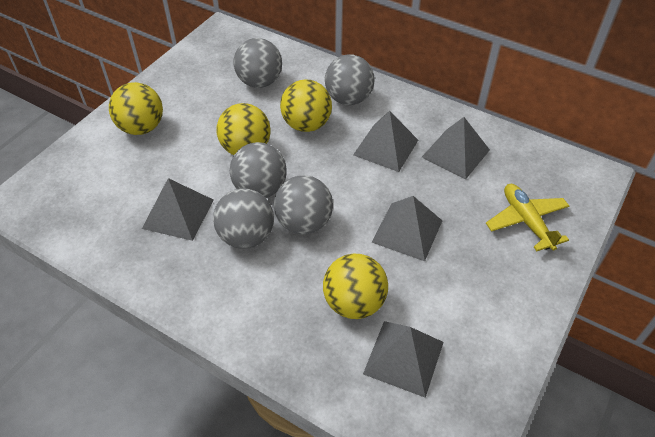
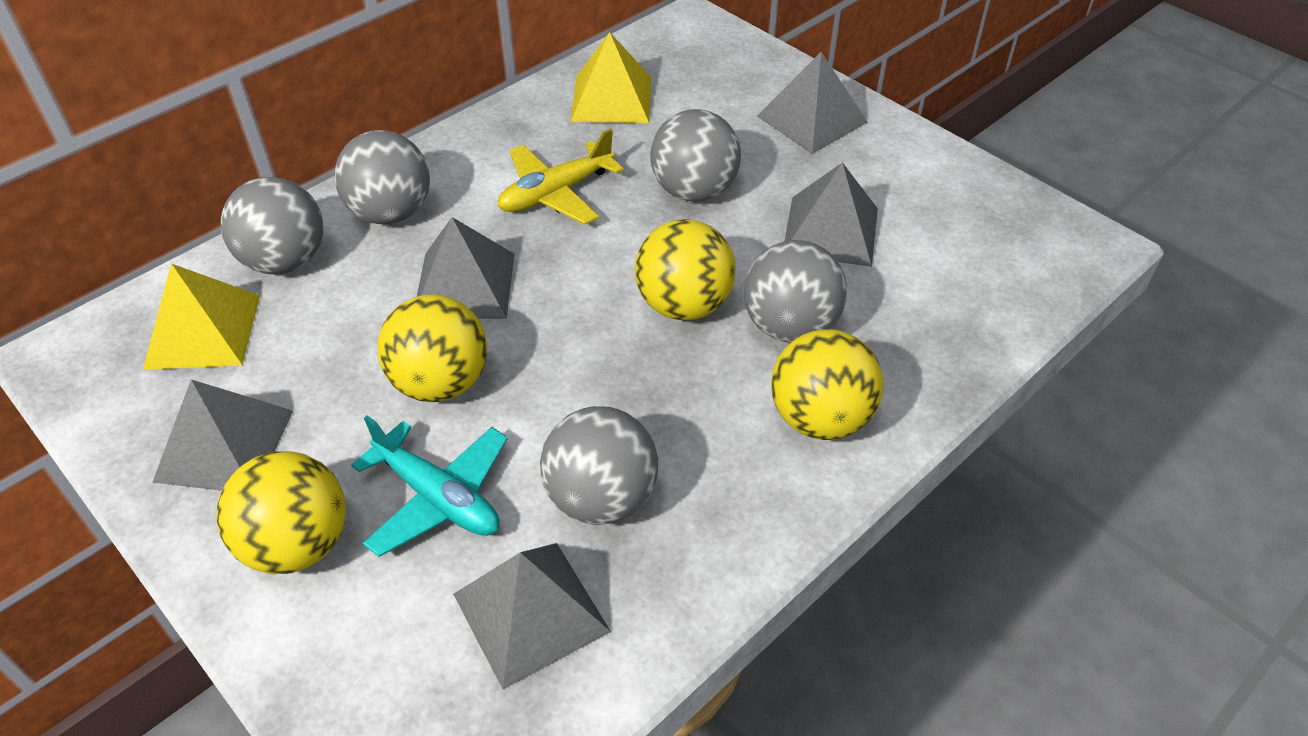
turquoise plane: 0 -> 1
yellow pyramid: 0 -> 2

